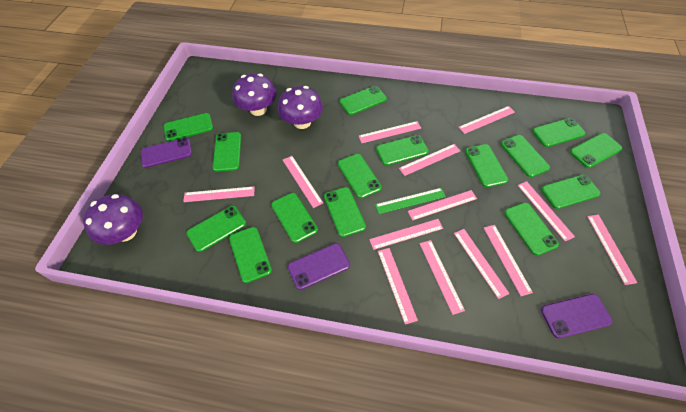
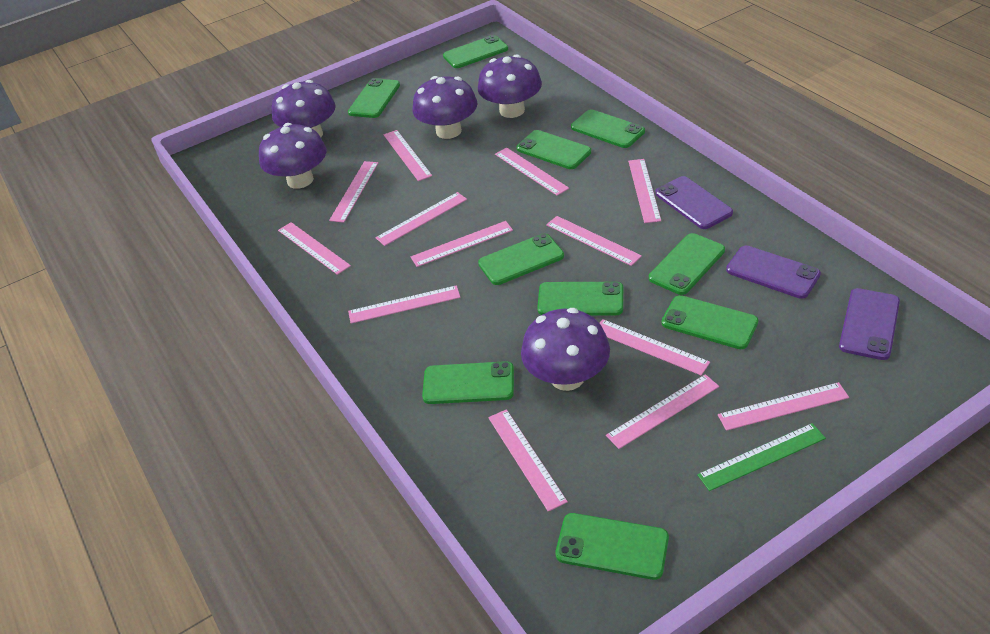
green phone: 15 -> 10
purple mushroom: 3 -> 5

